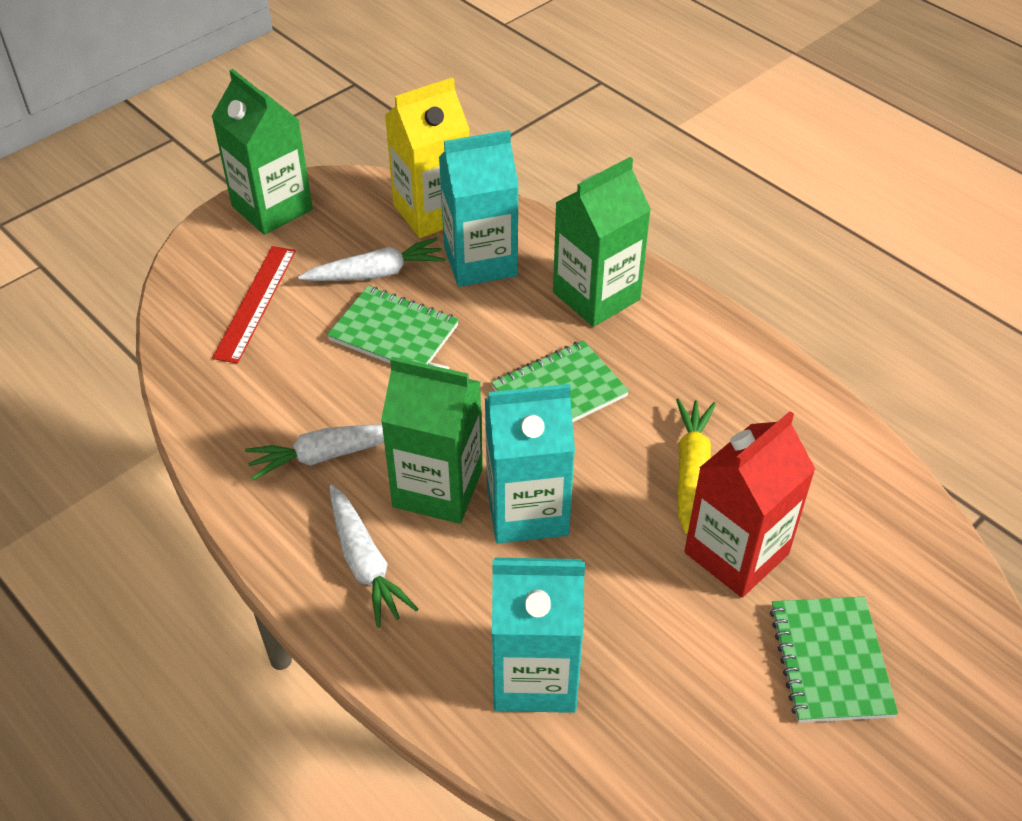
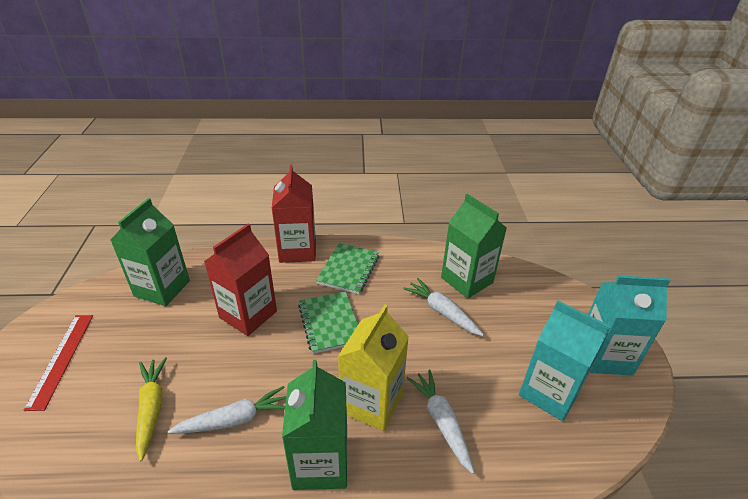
green notebook: 3 -> 2
red carton: 1 -> 2
turquoise carton: 3 -> 2

